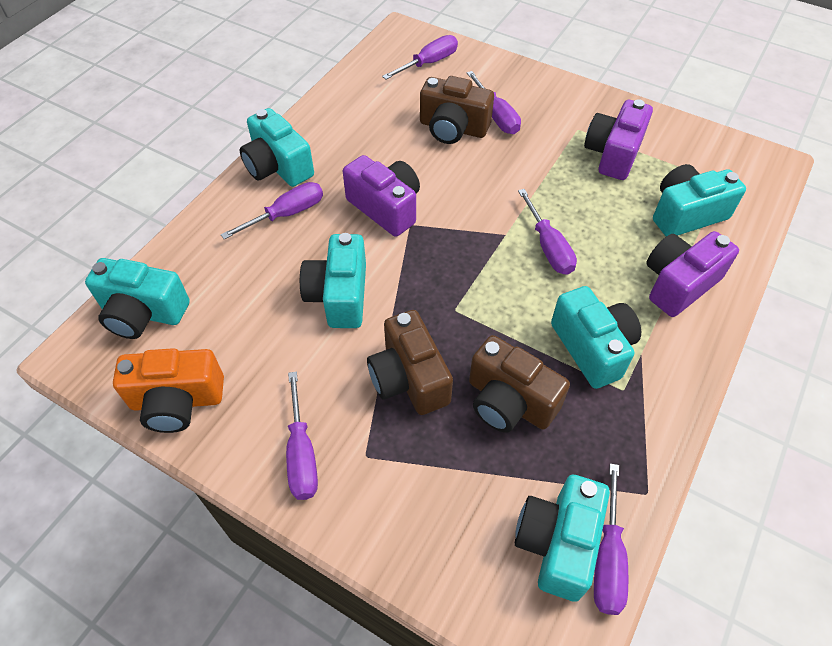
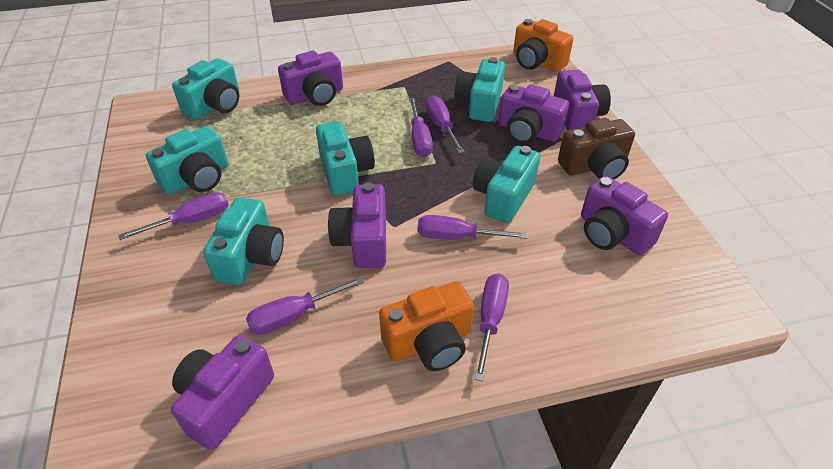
brown camera: 3 -> 1
orange camera: 1 -> 2
purple camera: 3 -> 6

